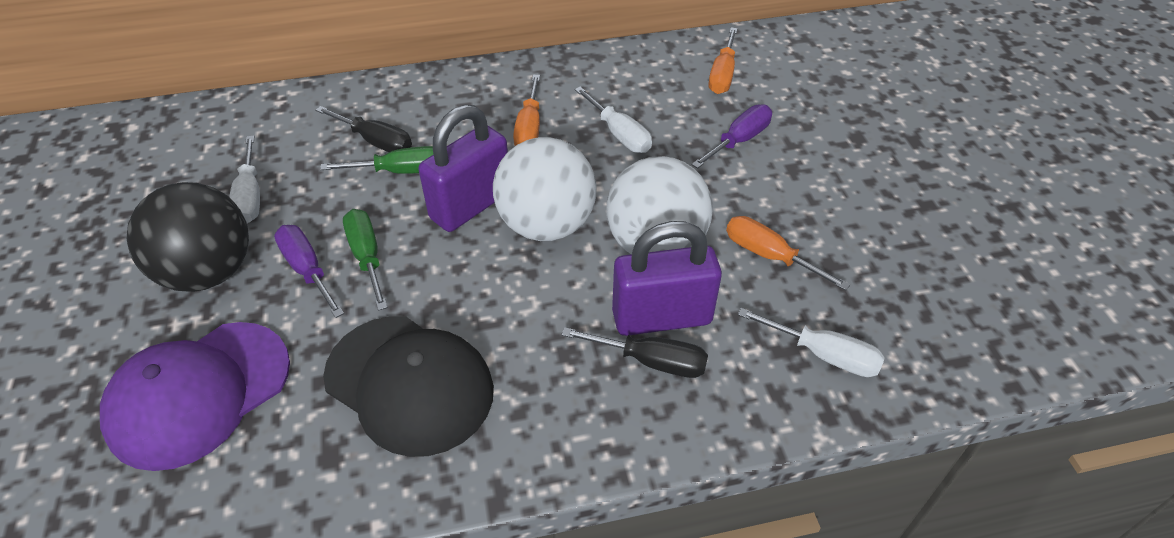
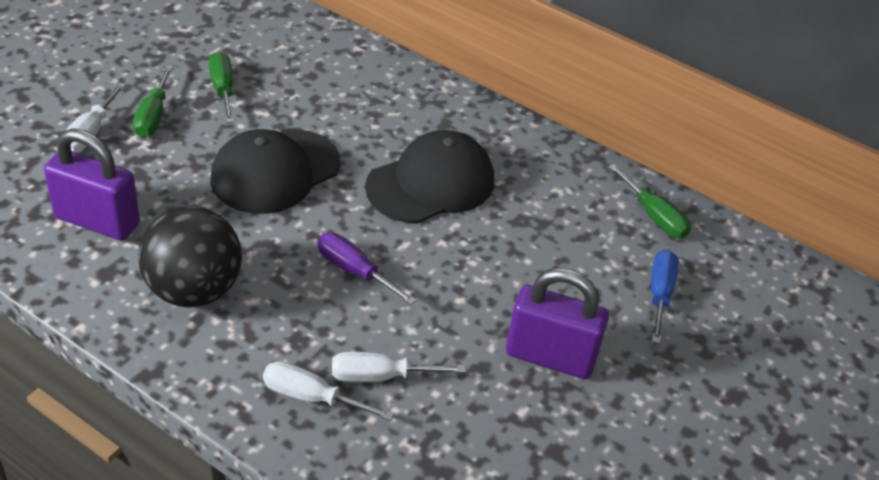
black cap: 1 -> 2
black screwdriver: 2 -> 0
blue screwdriver: 0 -> 1
green screwdriver: 2 -> 3
orange screwdriver: 3 -> 0
purple cap: 1 -> 0
purple screwdriver: 2 -> 1
white ball: 2 -> 0

